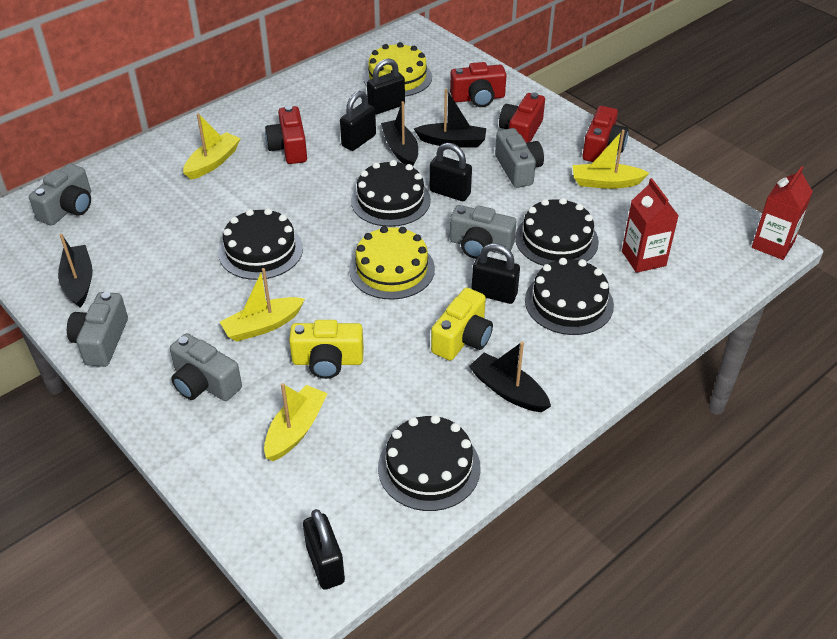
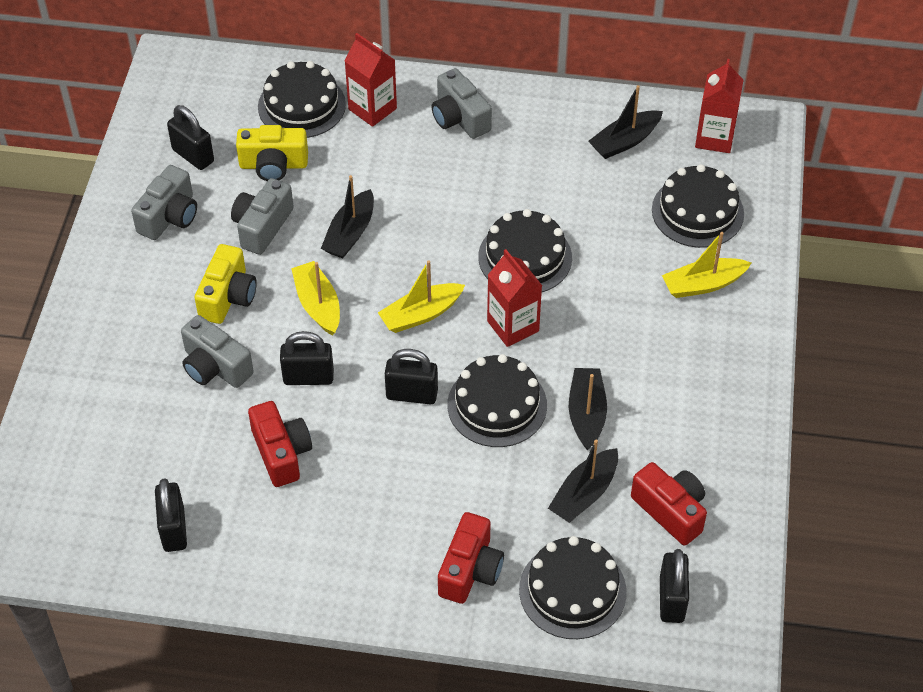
grey camera: 5 -> 4
red camera: 4 -> 3
red carton: 2 -> 3
yellow boat: 4 -> 3
yellow cake: 2 -> 0

